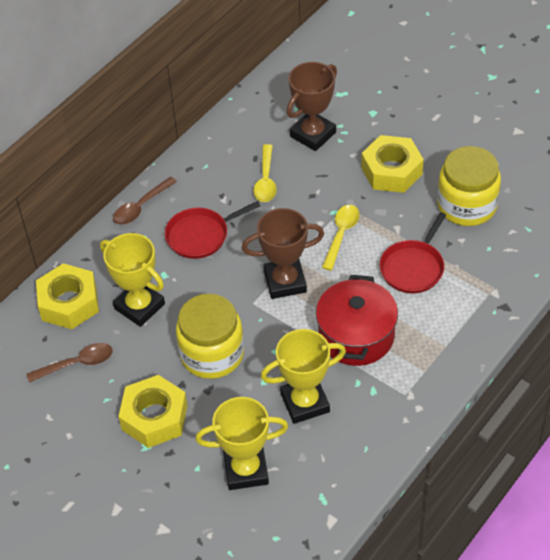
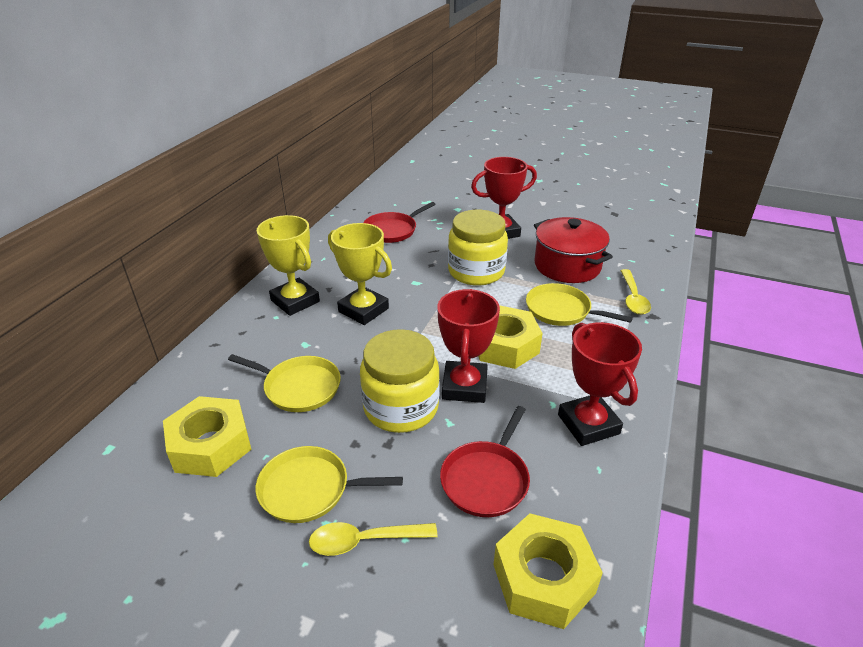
brown spoon: 2 -> 0
brown trophy: 2 -> 0
red trophy: 0 -> 3
yellow pan: 0 -> 3
yellow trophy: 3 -> 2

